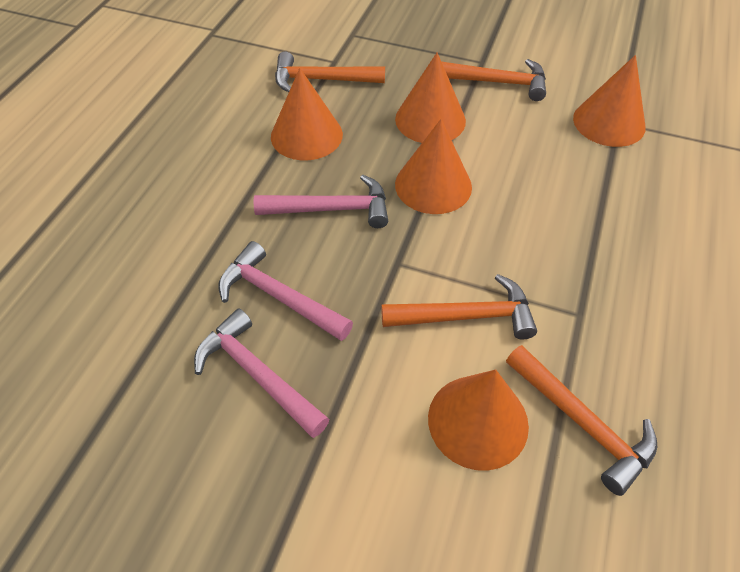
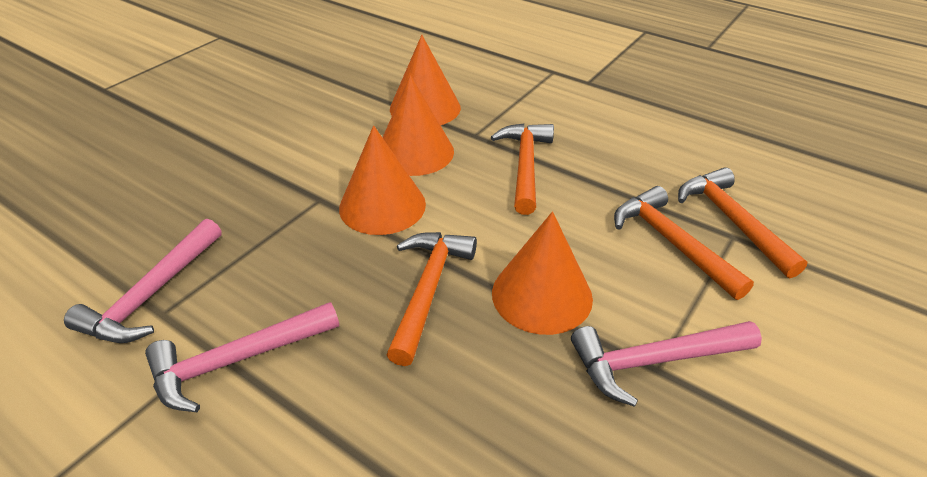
orange cone: 5 -> 4

